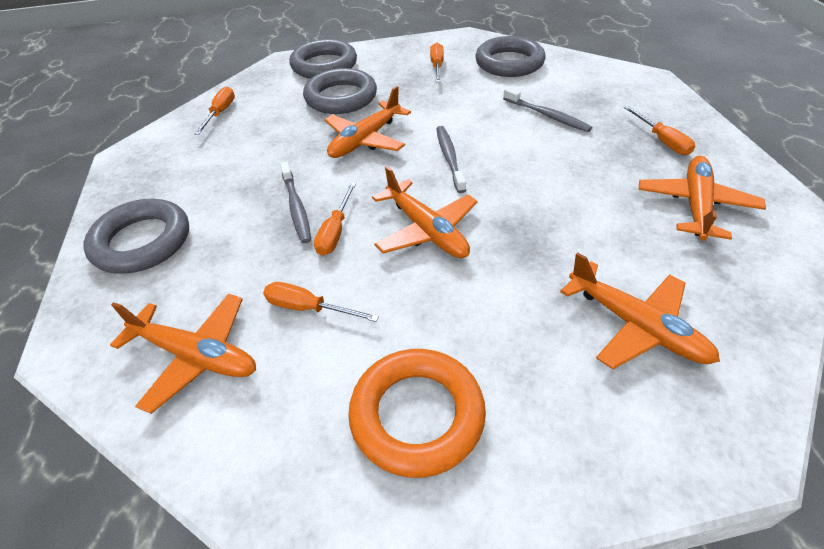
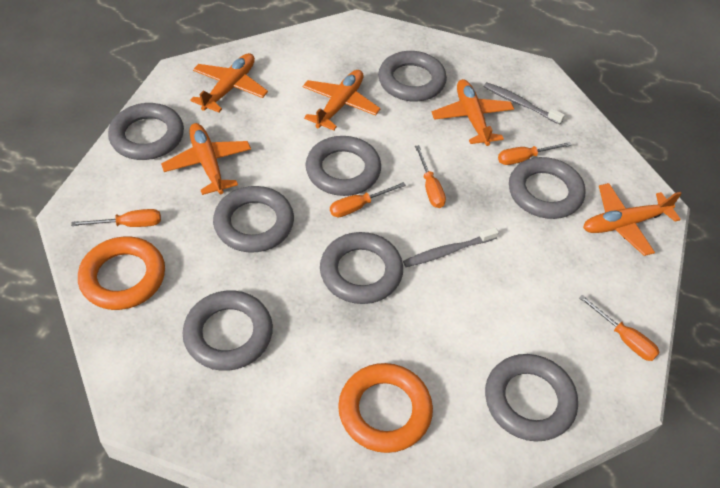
grey ring: 4 -> 8
grey toothbrush: 3 -> 2
orange ring: 1 -> 2

